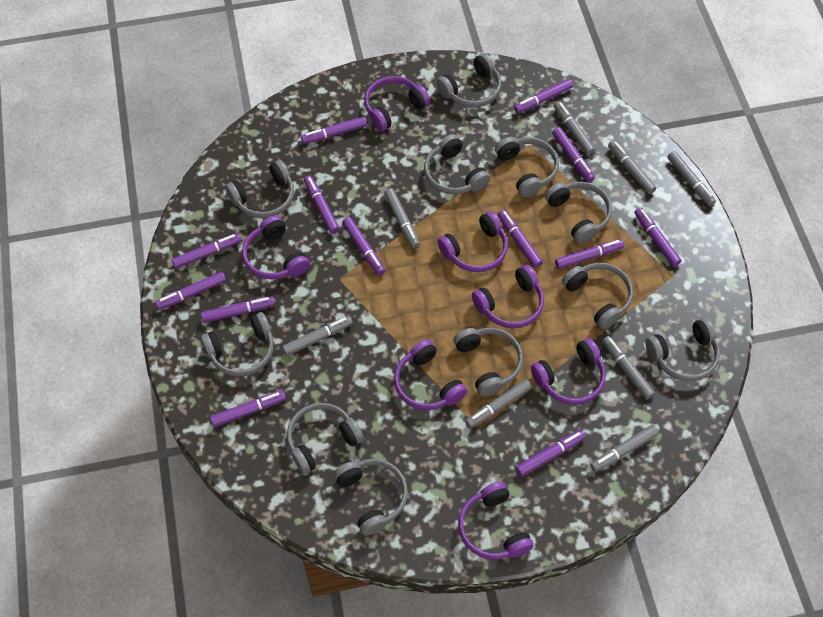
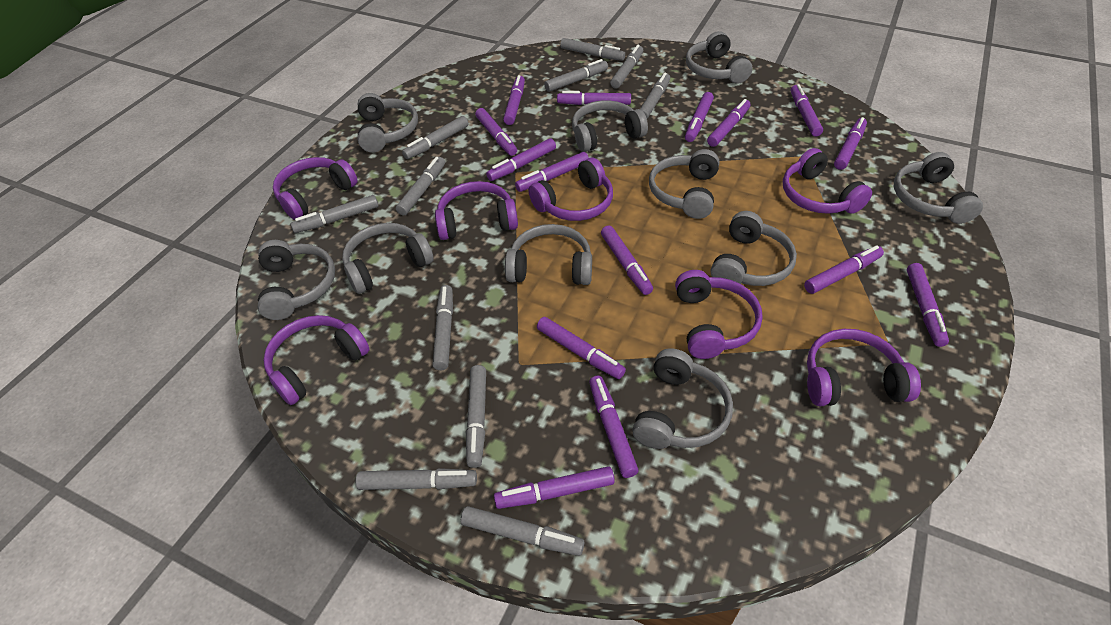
grey headphones: 11 -> 10
grey marker: 8 -> 11
purple marker: 13 -> 15

